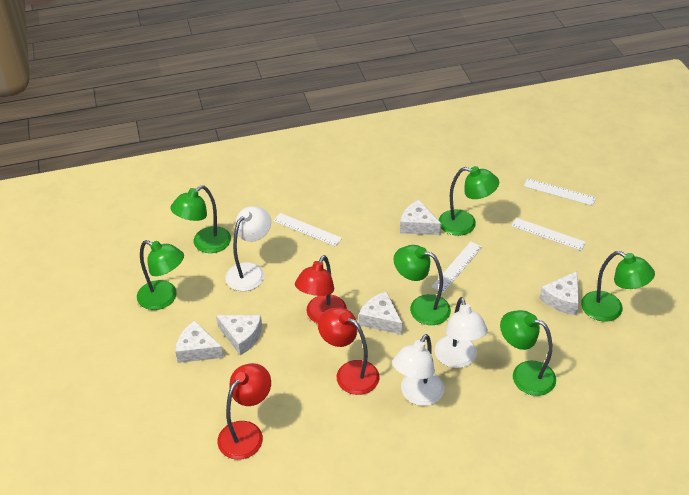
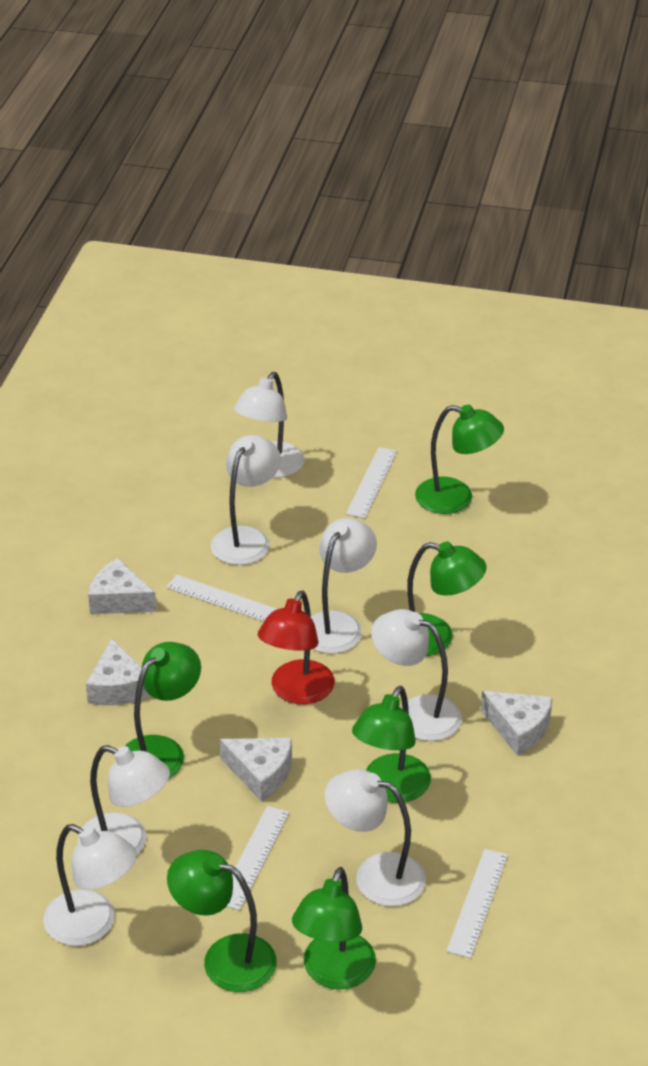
red lamp: 3 -> 1
white cheese: 5 -> 4
white lamp: 3 -> 7

